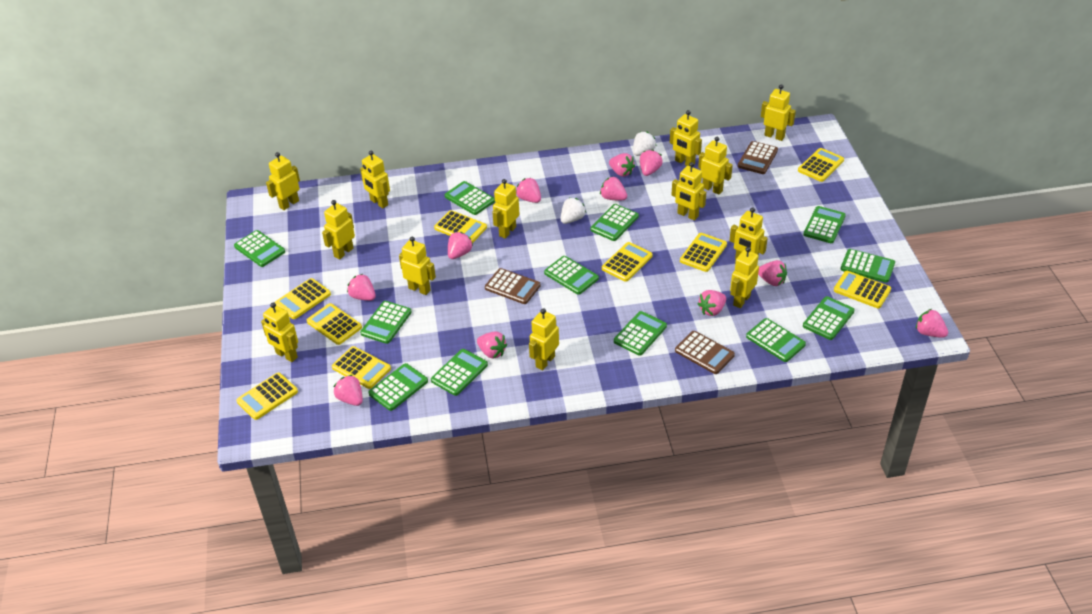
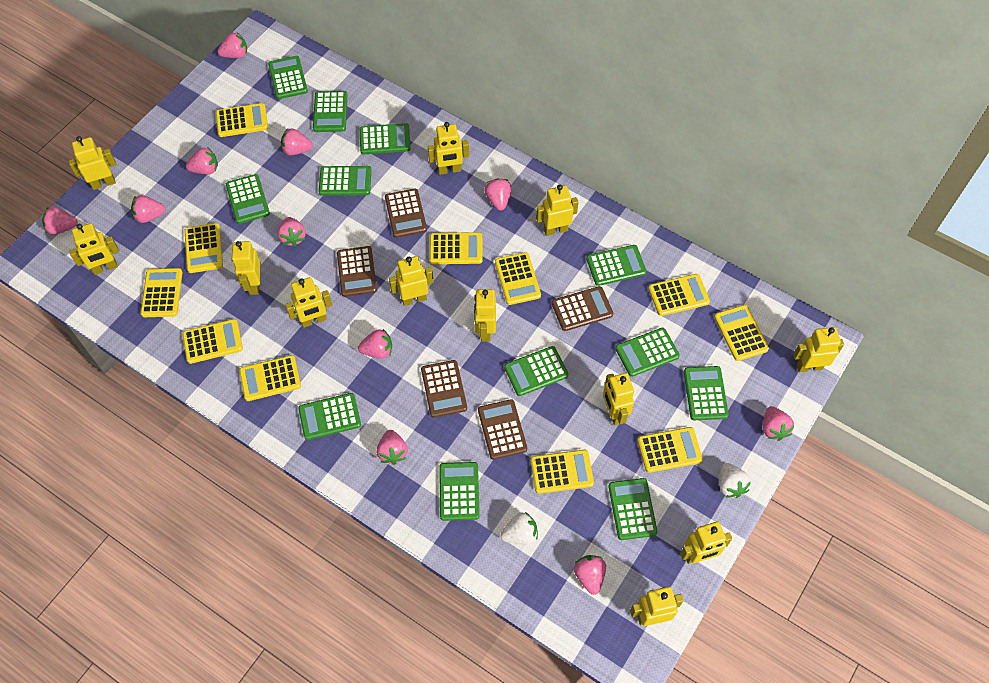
brown calculator: 3 -> 5
yellow calculator: 9 -> 11
yellow robot: 13 -> 12

